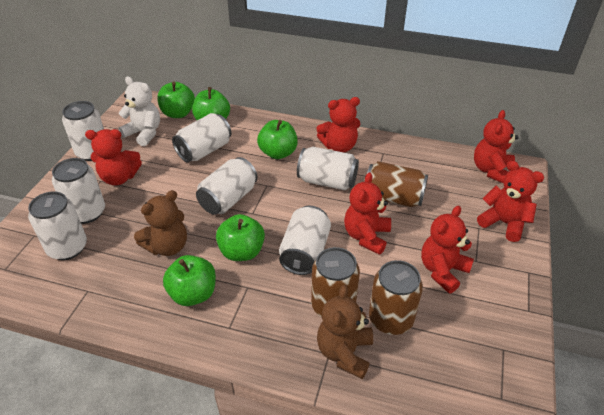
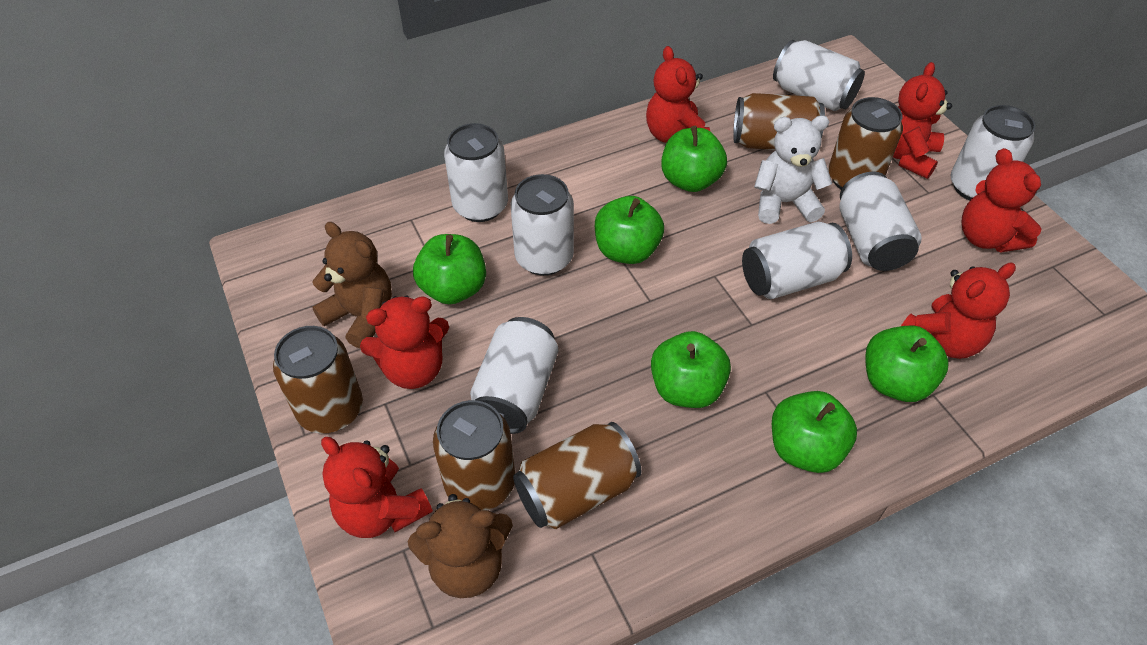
brown can: 3 -> 5
green apple: 5 -> 6

